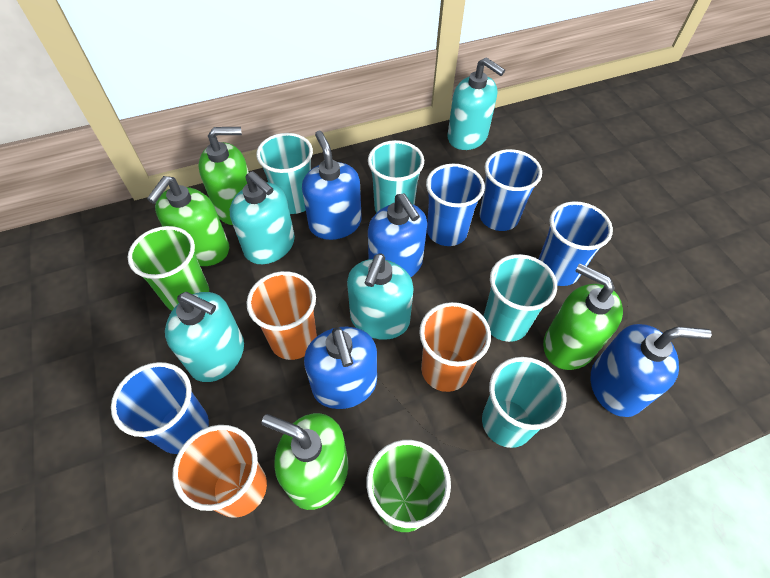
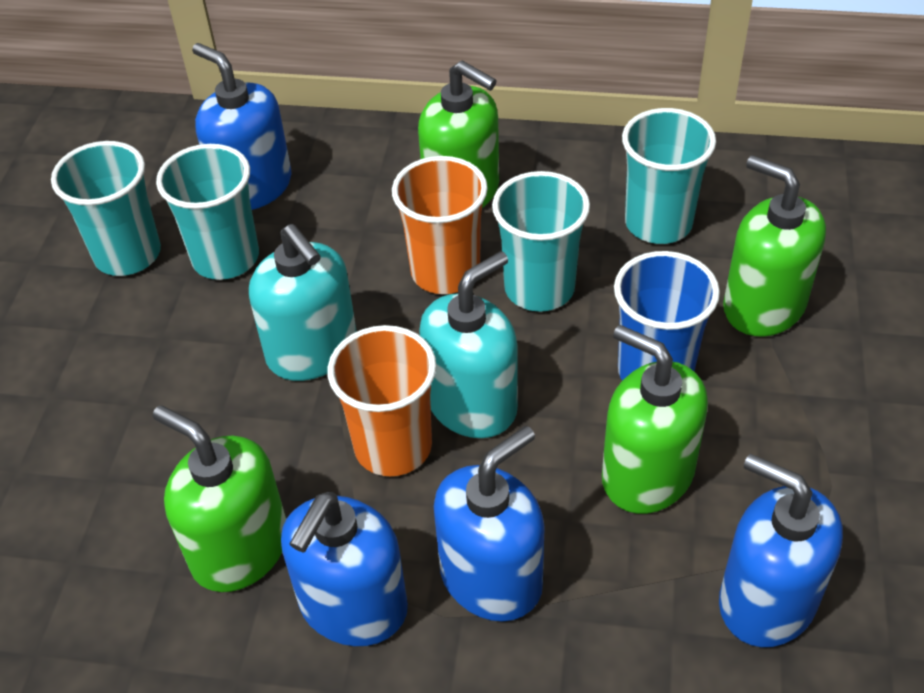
blue cup: 4 -> 1
green cup: 2 -> 0
orange cup: 3 -> 2
turquoise soap dispenser: 4 -> 2

